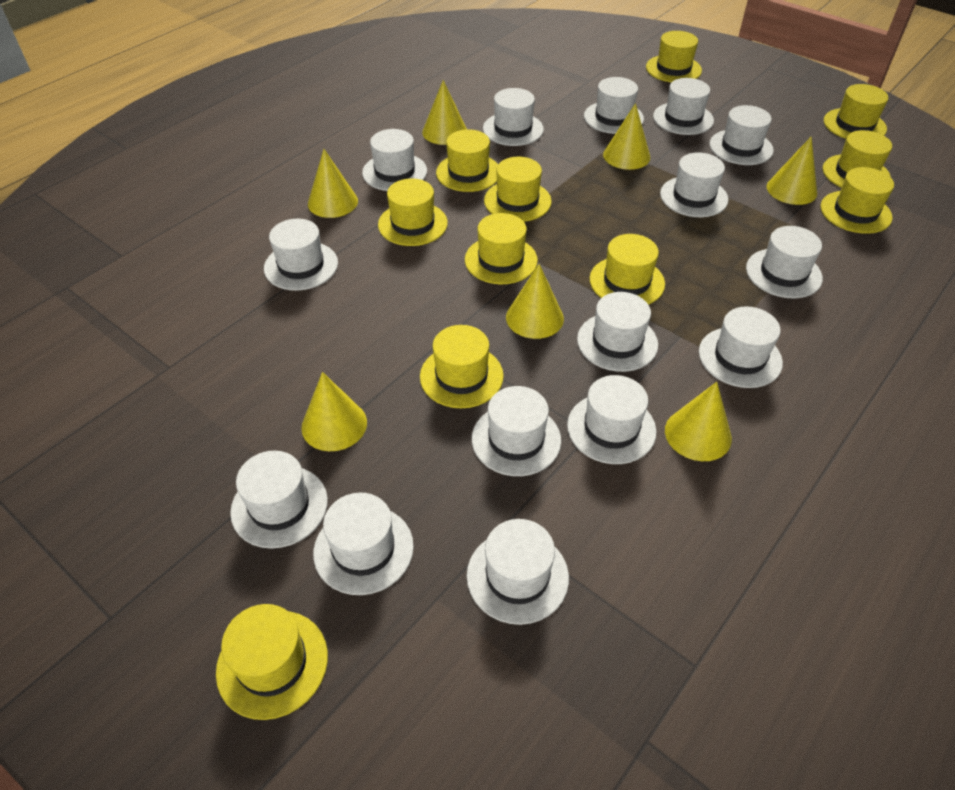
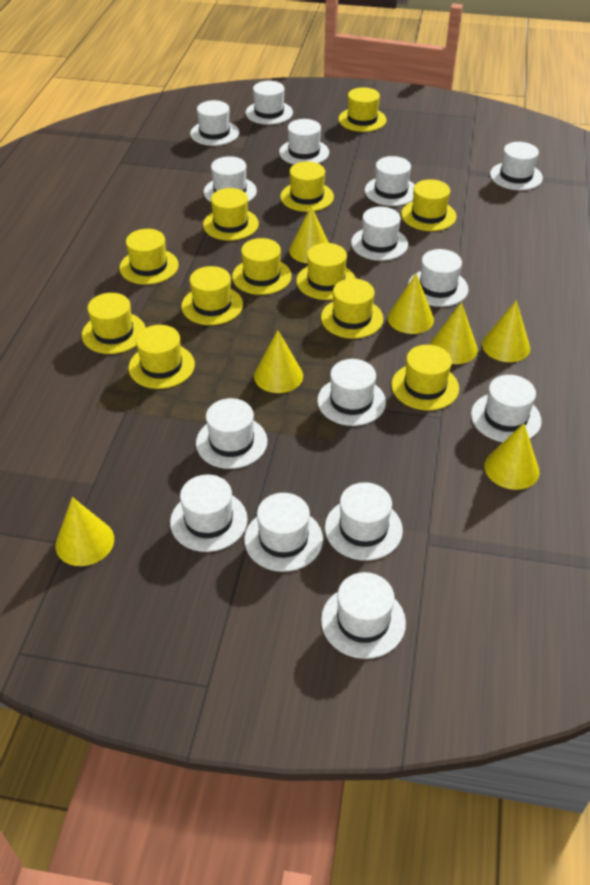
yellow hat: 11 -> 12

